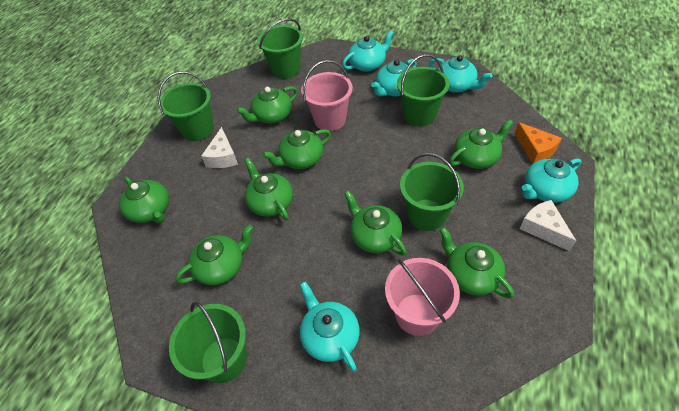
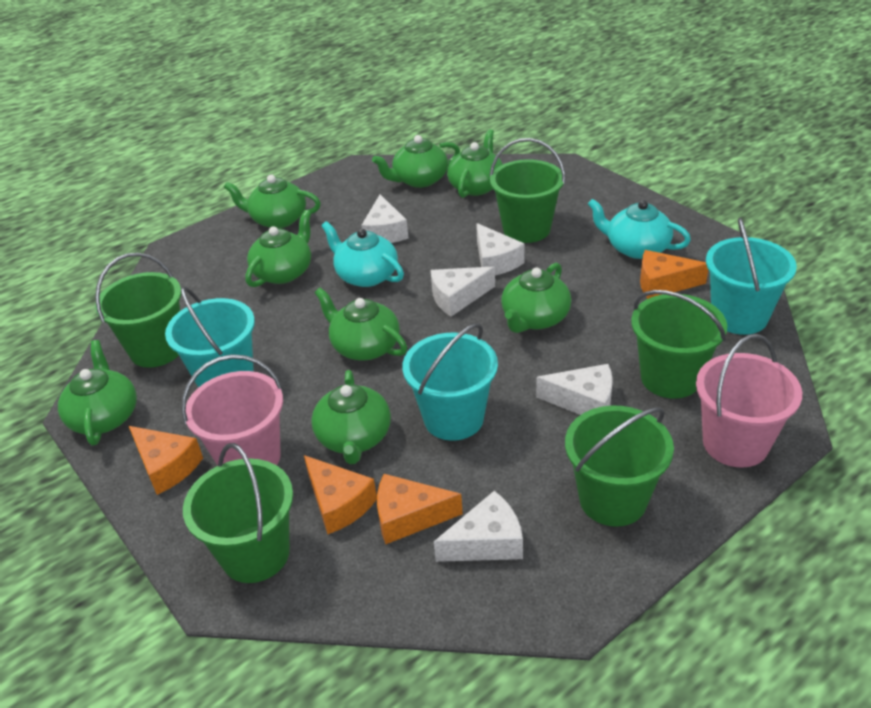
orange cheese: 1 -> 4
turquoise bucket: 0 -> 3
turquoise teapot: 5 -> 2
white cheese: 2 -> 5

